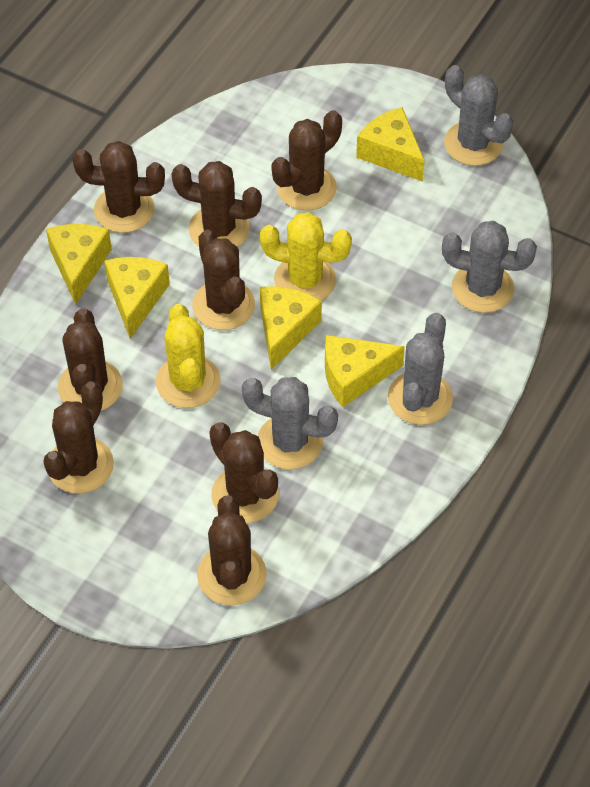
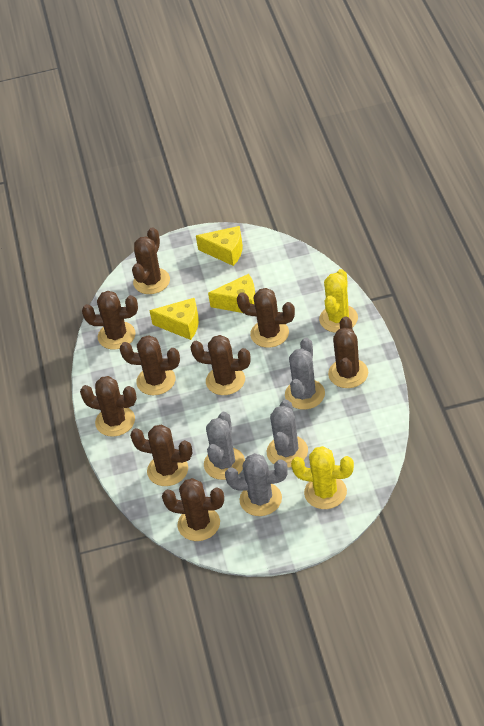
brown cactus: 8 -> 9
yellow cheese: 5 -> 3

